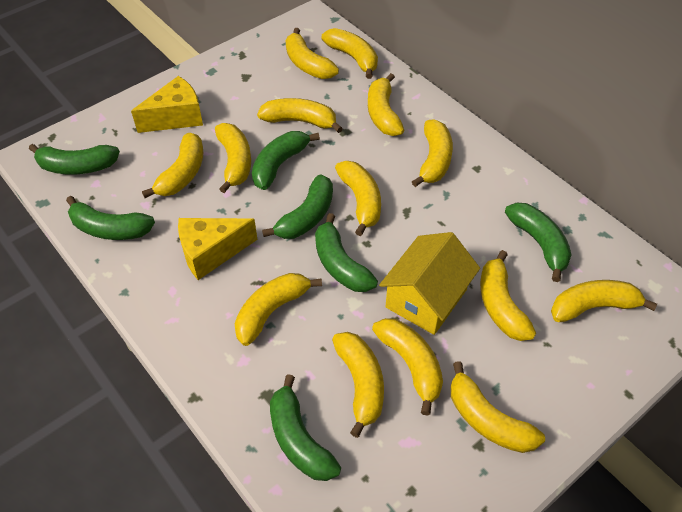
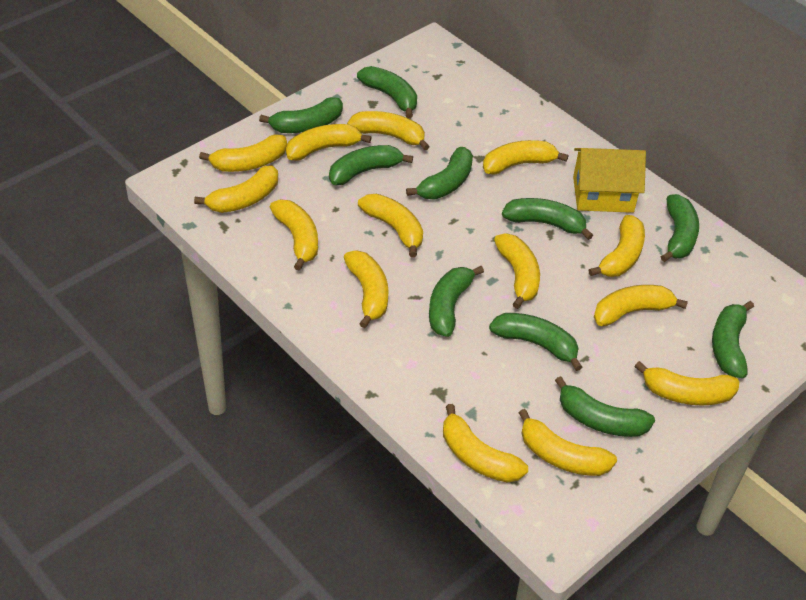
green banana: 7 -> 10
yellow cheese: 2 -> 0

